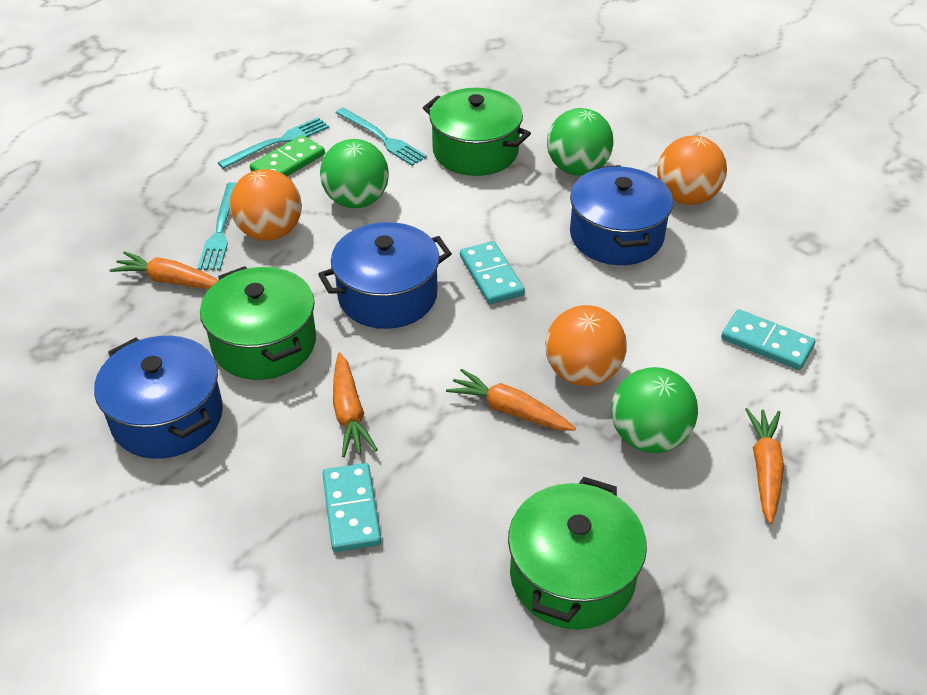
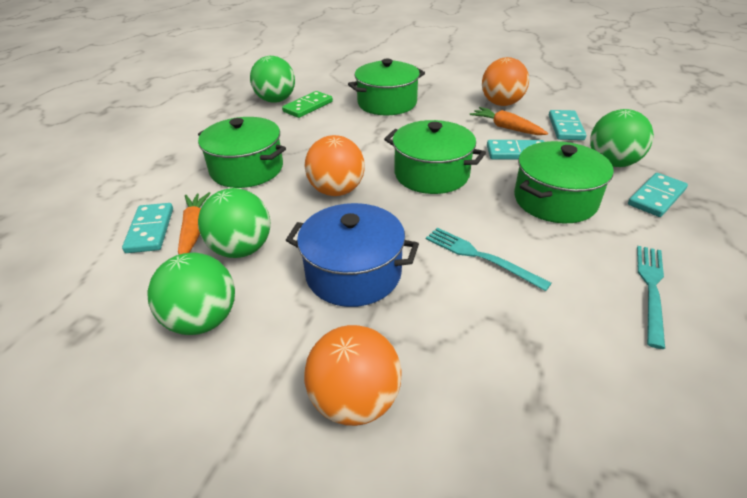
blue pot: 3 -> 1
green ball: 3 -> 4
green pot: 3 -> 4
orange carrot: 4 -> 2
turquoise domino: 3 -> 4
turquoise fork: 3 -> 2

